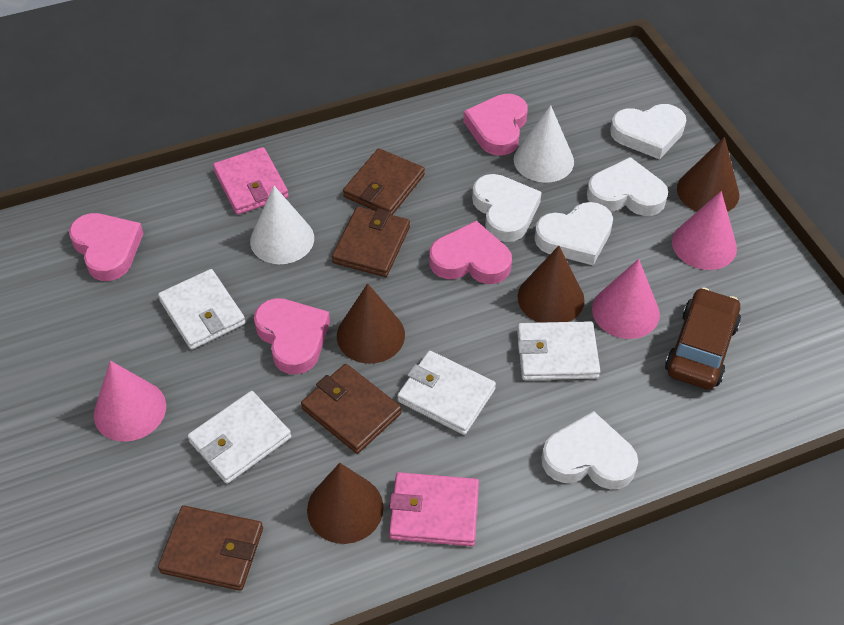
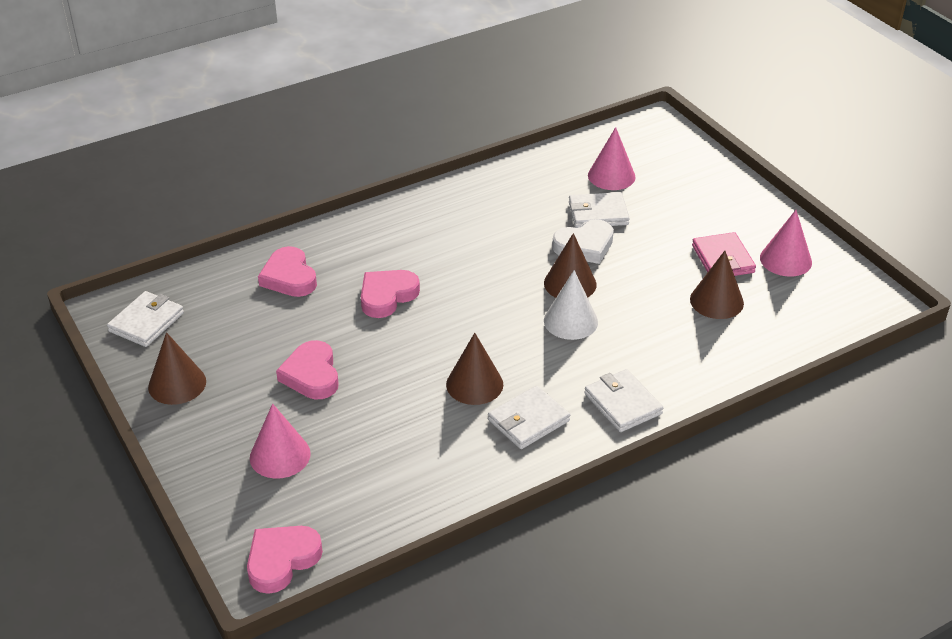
brown car: 1 -> 0
brown wallet: 4 -> 0
pink wallet: 2 -> 1
white cone: 2 -> 1
white heart: 5 -> 1

